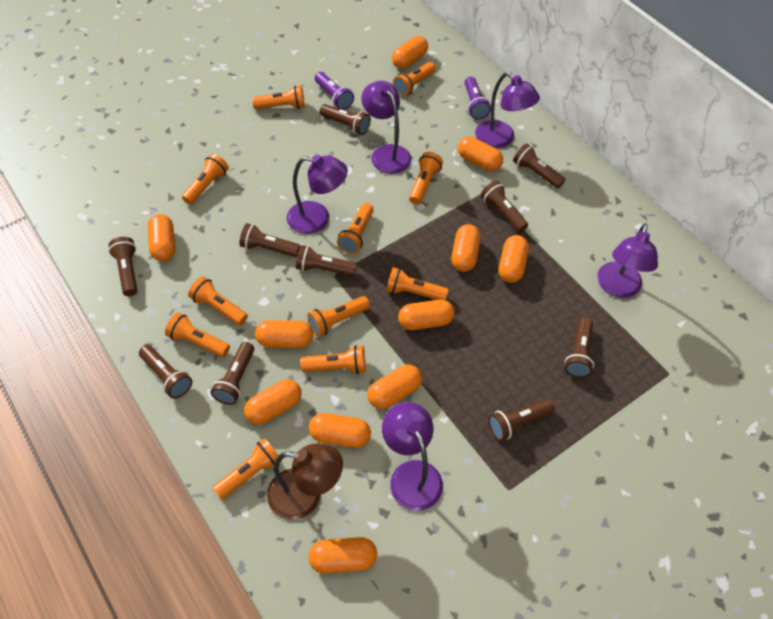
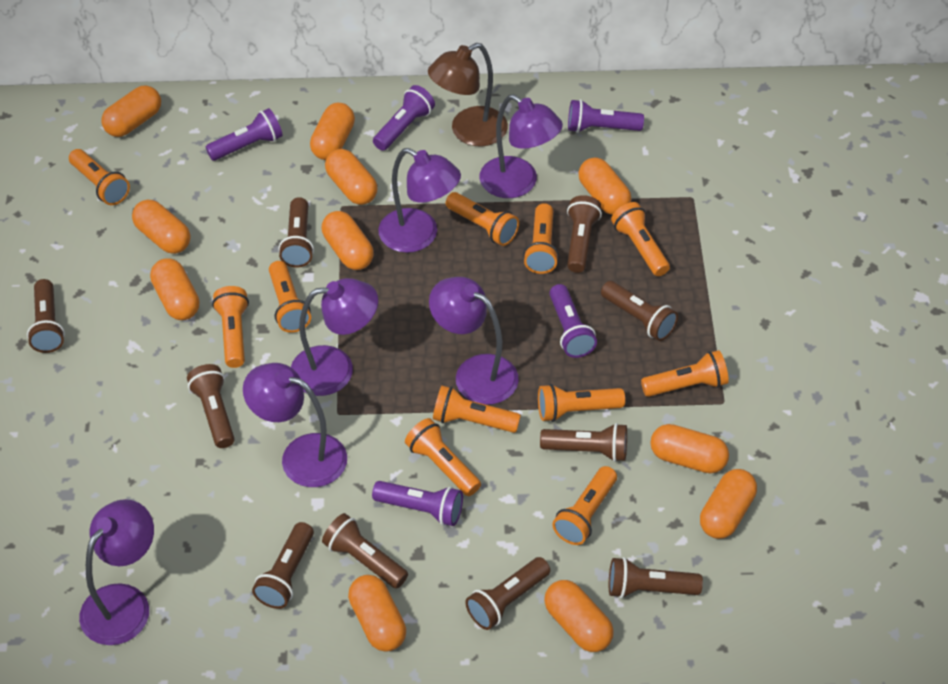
purple flashlight: 2 -> 5
purple lamp: 5 -> 6

